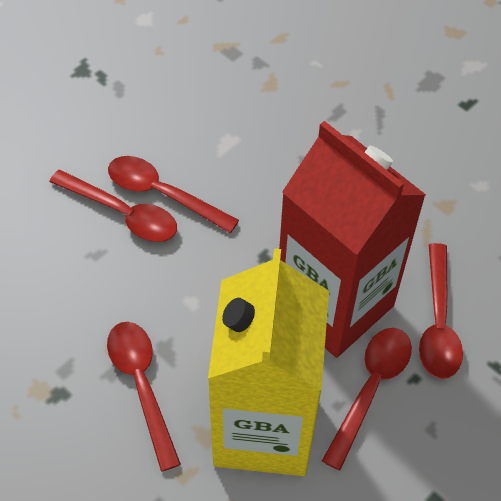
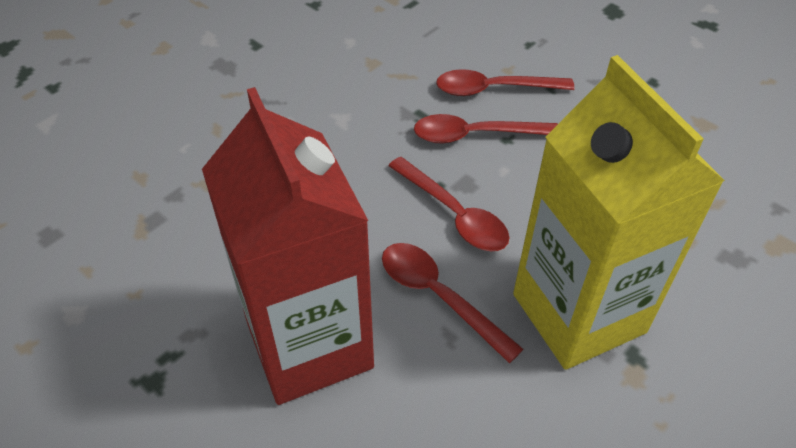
red spoon: 5 -> 4

